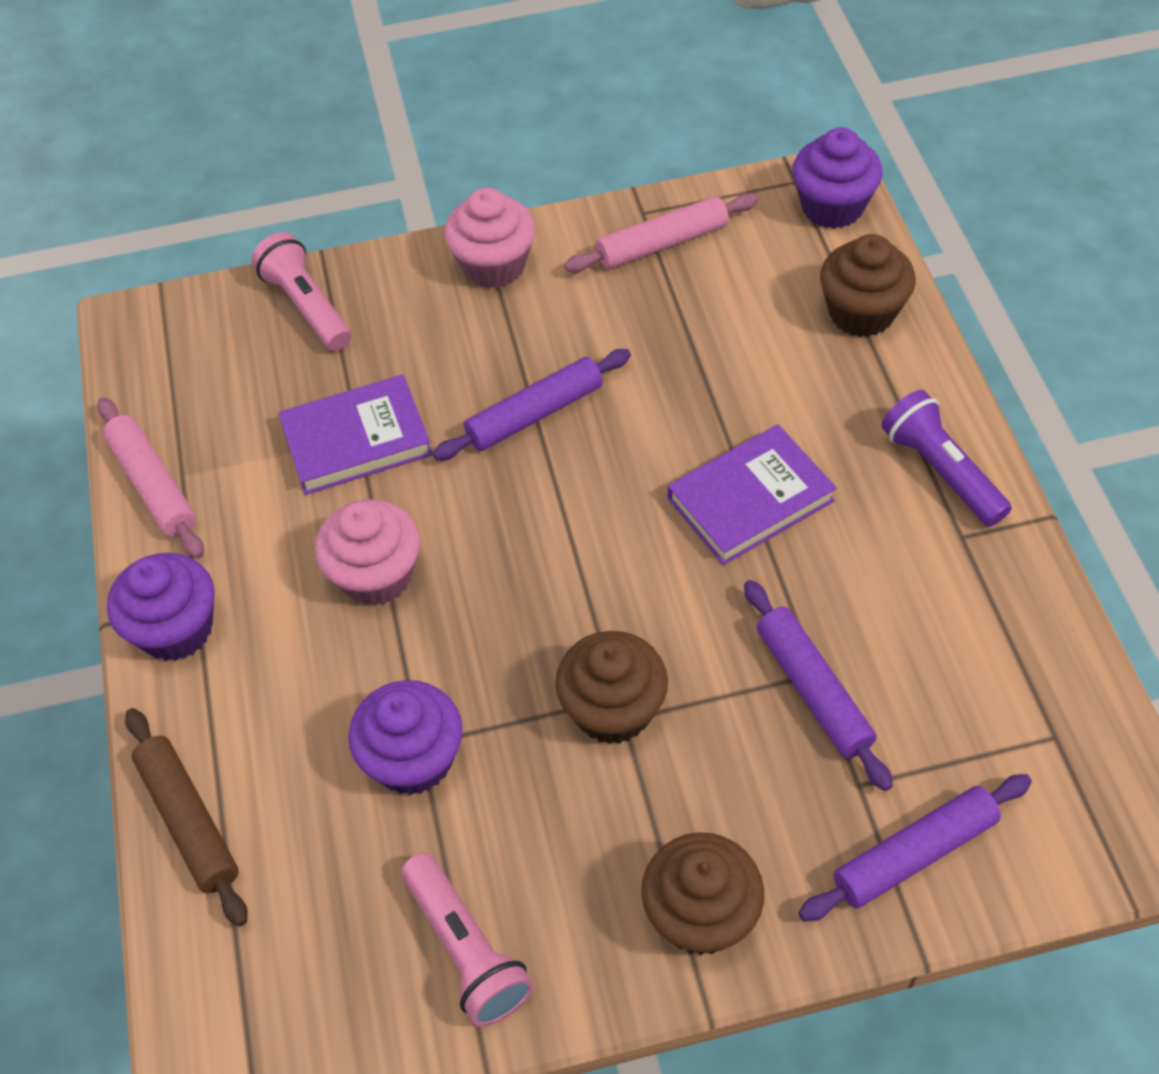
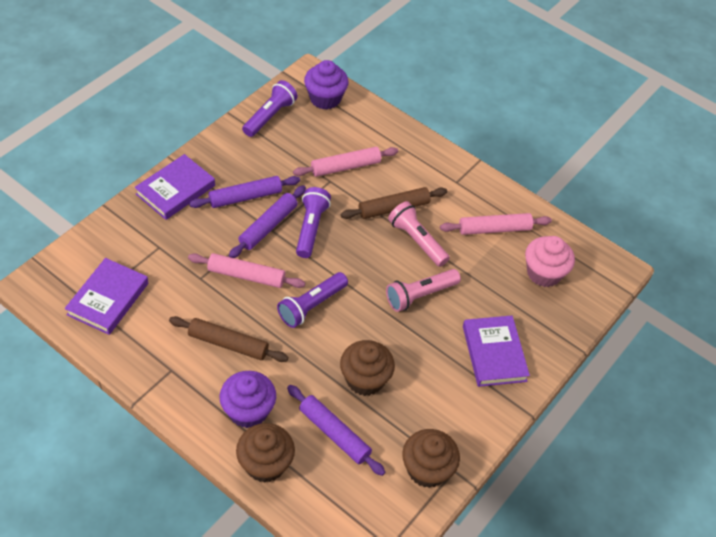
brown rolling pin: 1 -> 2
pink cupcake: 2 -> 1
pink rolling pin: 2 -> 3
purple book: 2 -> 3
purple cupcake: 3 -> 2
purple flashlight: 1 -> 3

